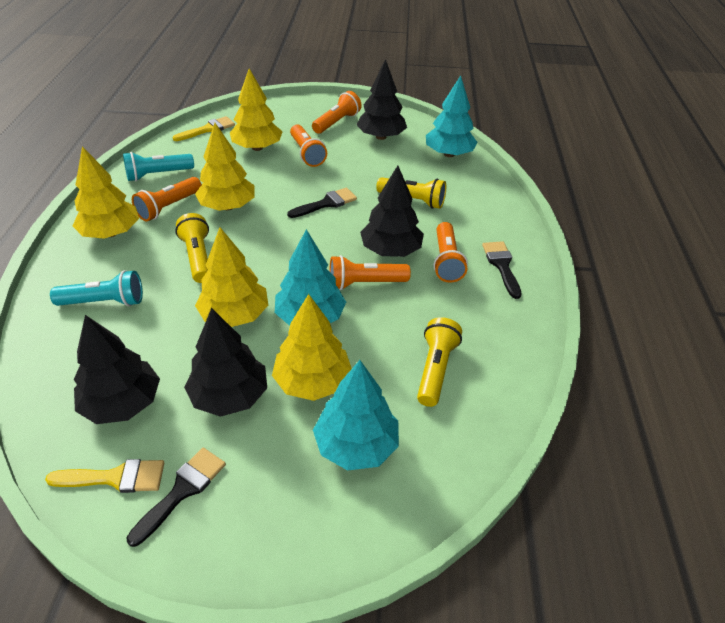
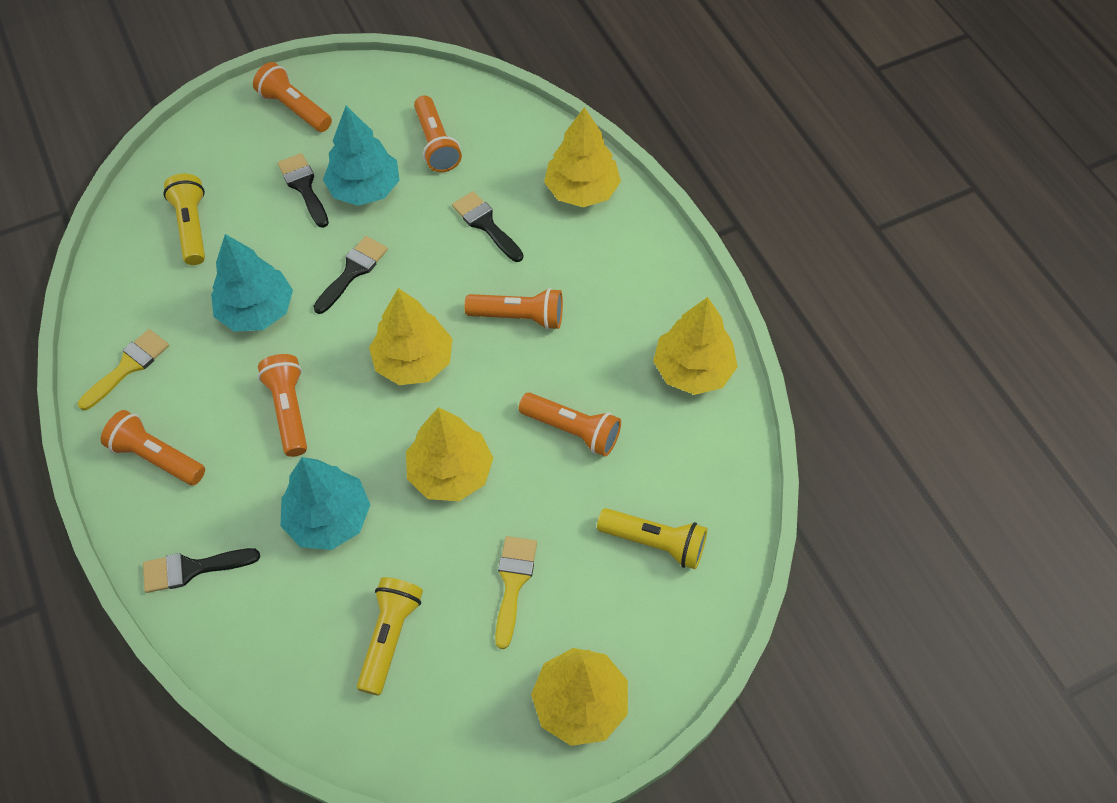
black brush: 3 -> 4
black tree: 4 -> 0
orange flashlight: 5 -> 6
turquoise flashlight: 2 -> 0

